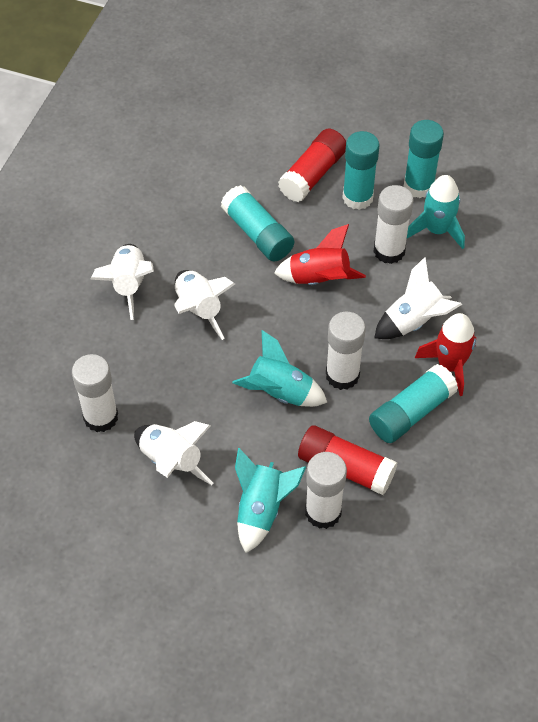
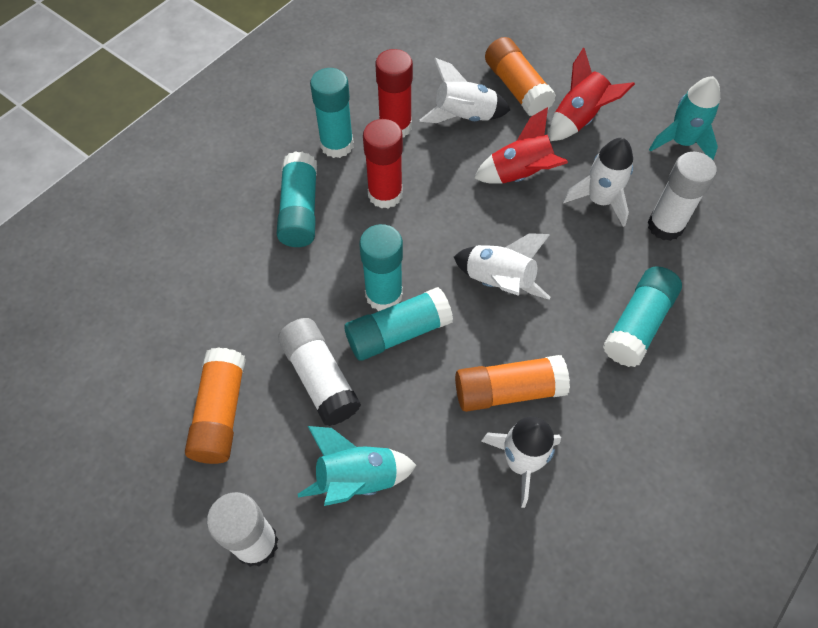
orange glue stick: 0 -> 3
turquoise glue stick: 4 -> 5
turquoise rocket: 3 -> 2
white glue stick: 4 -> 3

